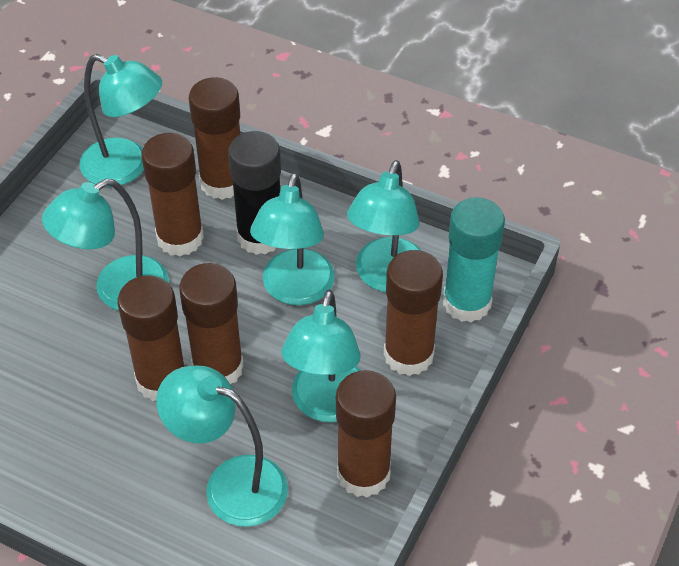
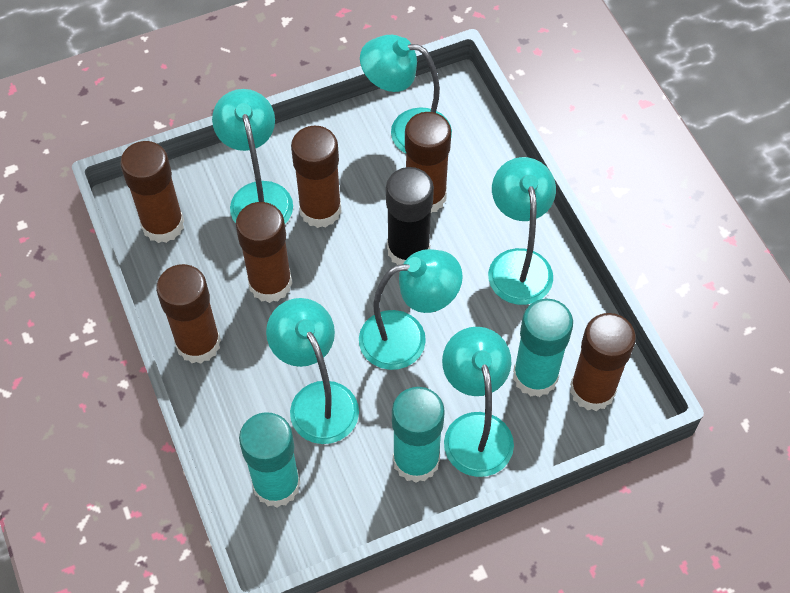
turquoise glue stick: 1 -> 3

